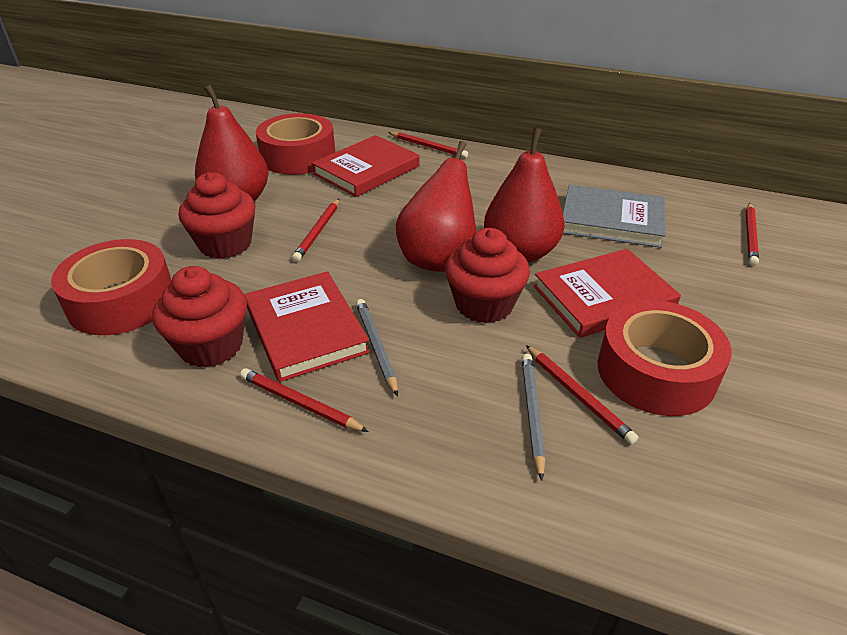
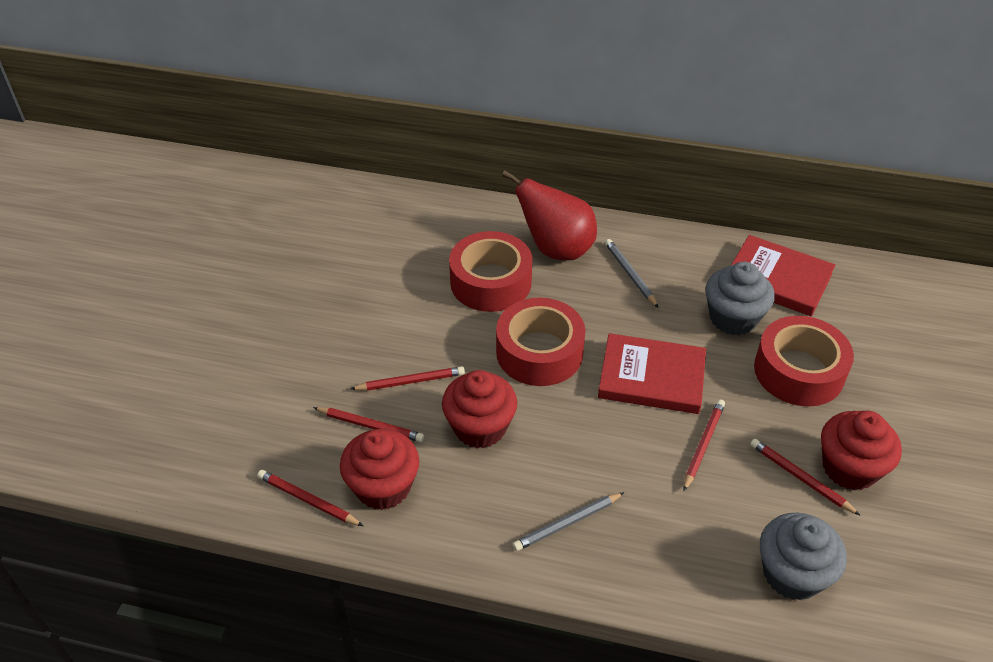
grey book: 1 -> 0
grey cupcake: 0 -> 2
red book: 3 -> 2
red pear: 3 -> 1

